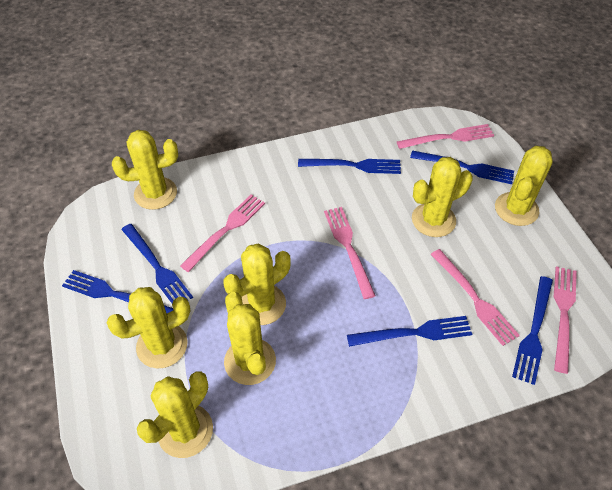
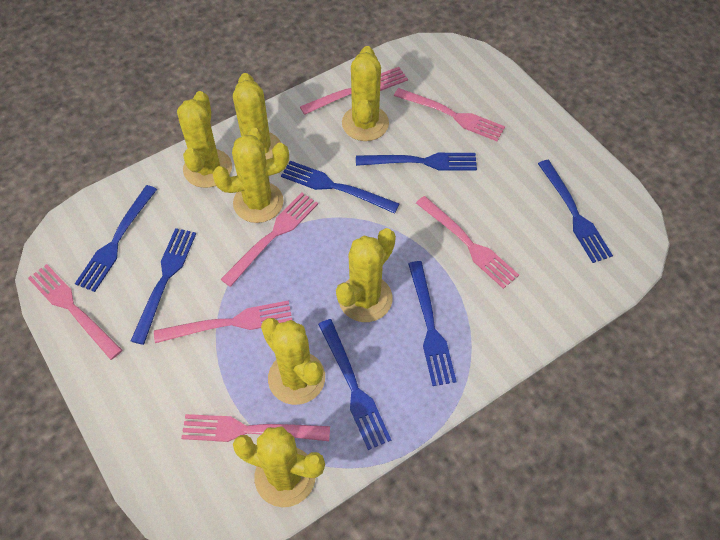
blue fork: 6 -> 7
pink fork: 5 -> 7

